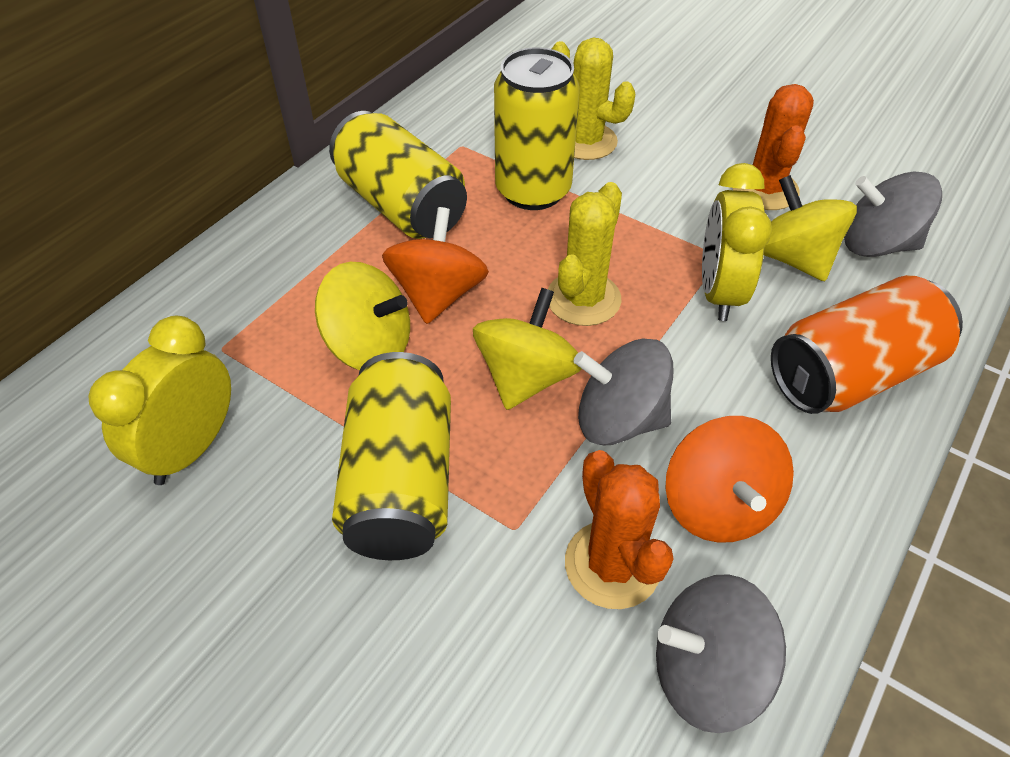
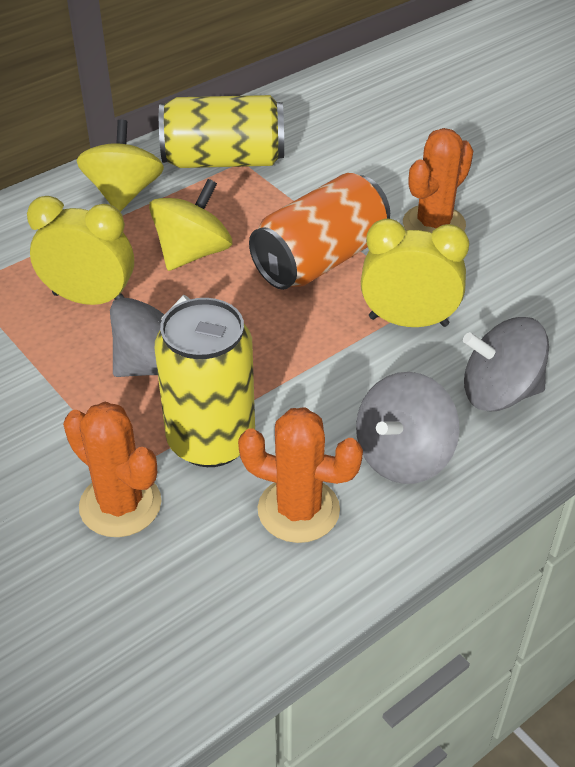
orange cactus: 2 -> 3
orange spinning top: 2 -> 0
yellow cactus: 2 -> 0
yellow can: 3 -> 2
yellow spinning top: 3 -> 2

